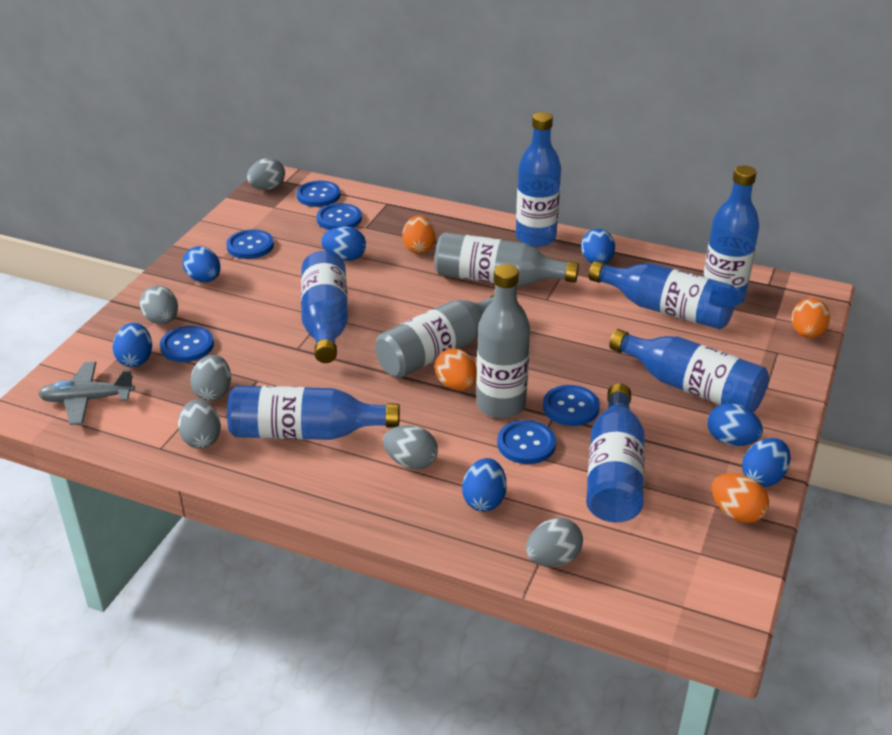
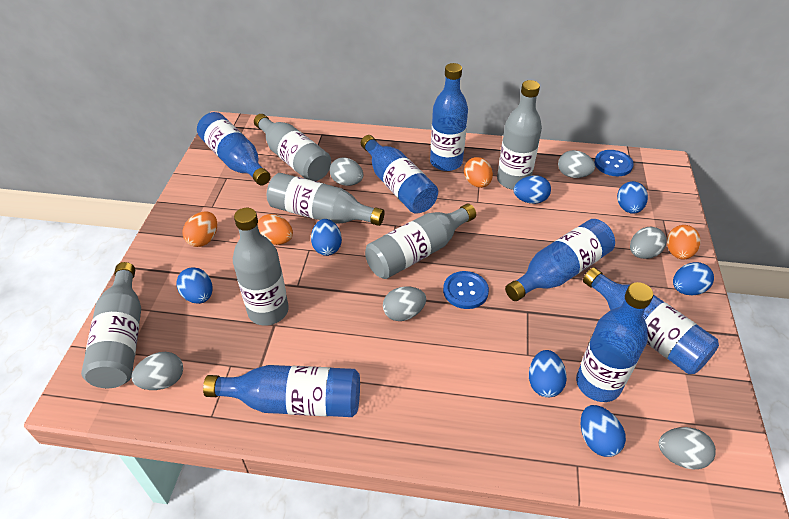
blue button: 6 -> 2
grey bottle: 3 -> 6
grey plane: 1 -> 0

